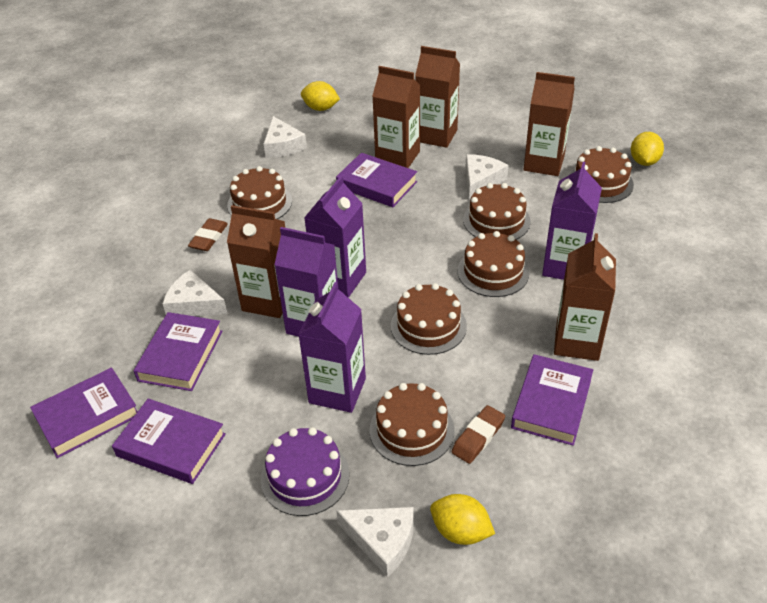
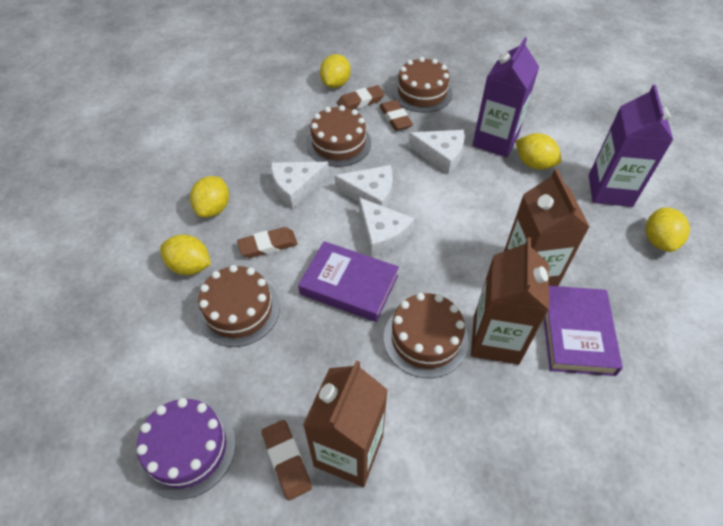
brown cake: 6 -> 4
brown carton: 5 -> 3
brown eraser: 2 -> 4
purple book: 5 -> 2
purple carton: 4 -> 2
yellow lemon: 3 -> 5

